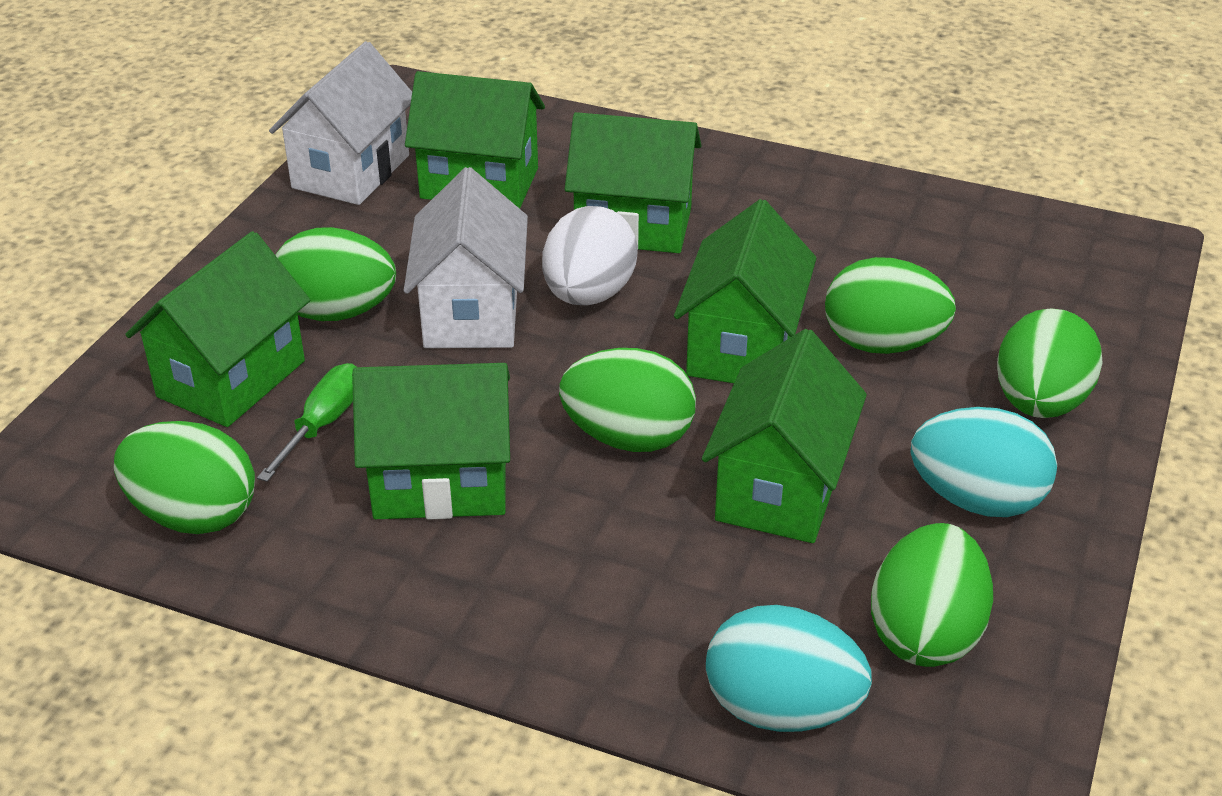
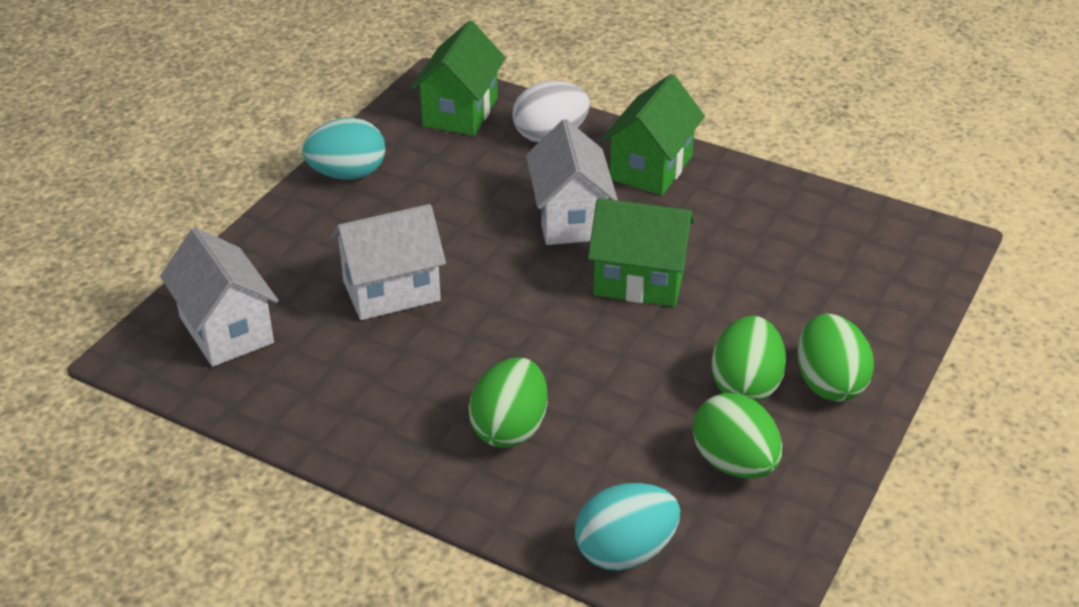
green egg: 6 -> 4
green house: 6 -> 3
green screwdriver: 1 -> 0
white house: 2 -> 3

